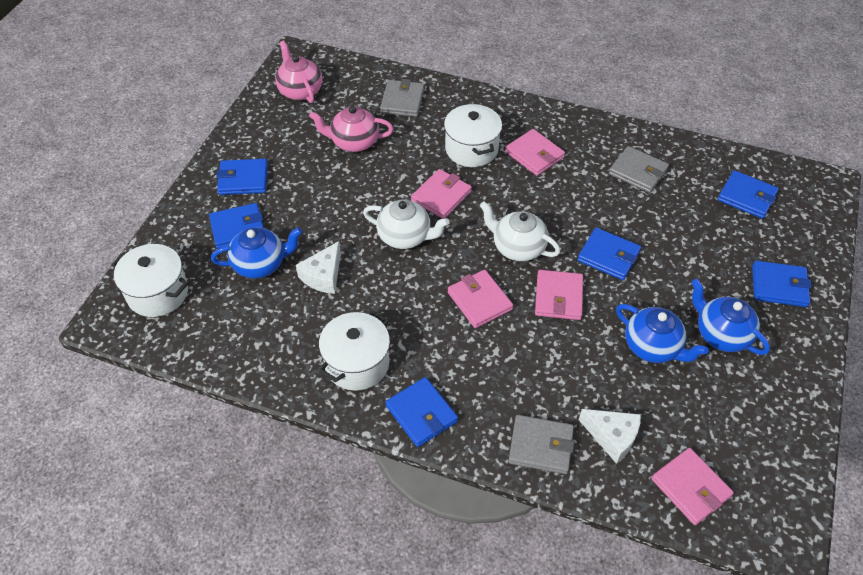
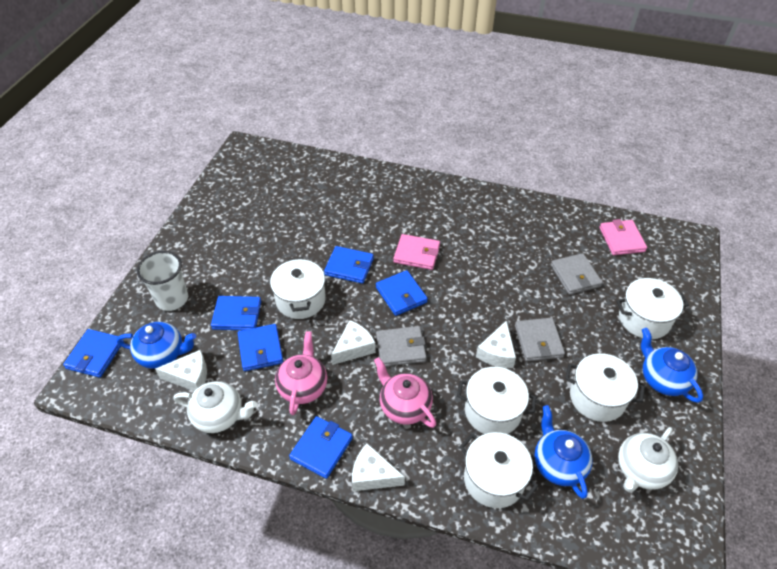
pink wallet: 5 -> 2
white cheese: 2 -> 4
white cup: 0 -> 1
white pot: 3 -> 5

